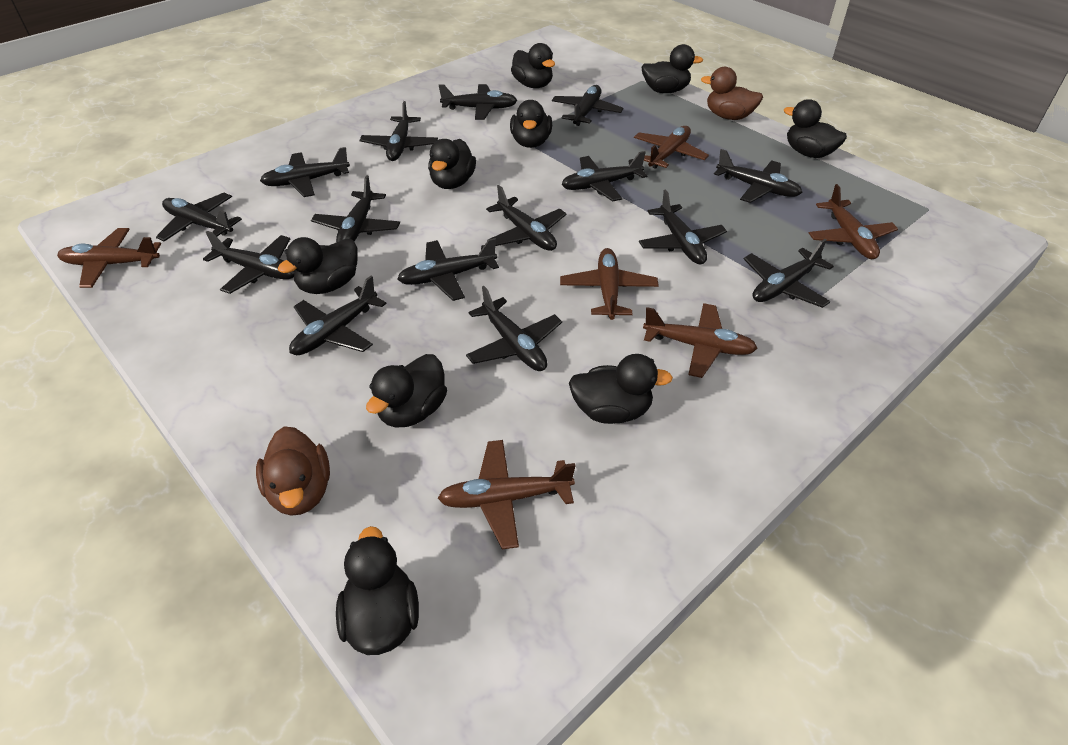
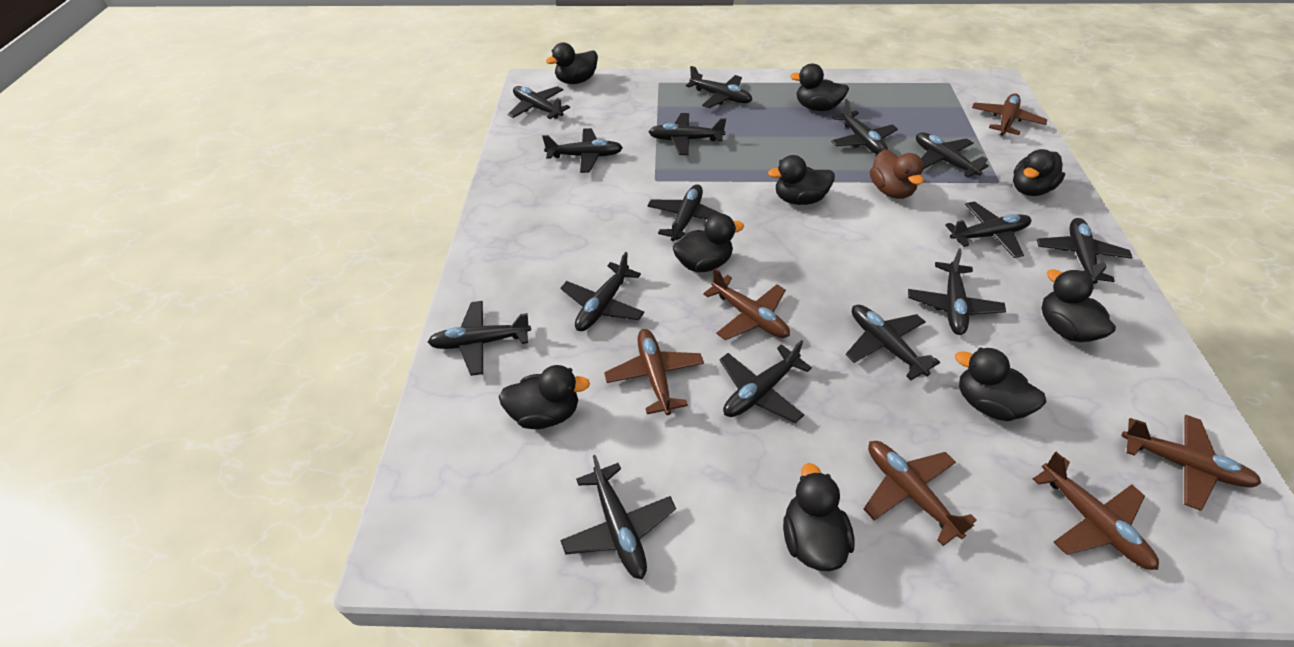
brown duck: 2 -> 1

